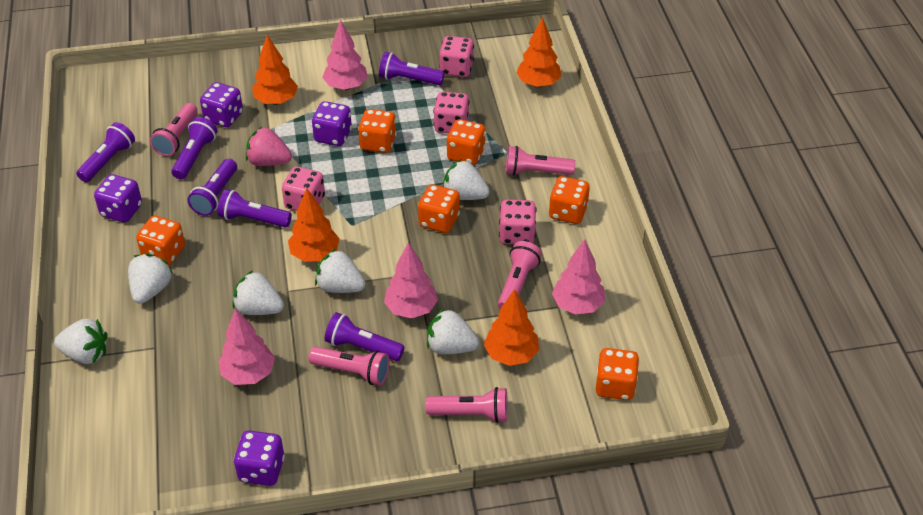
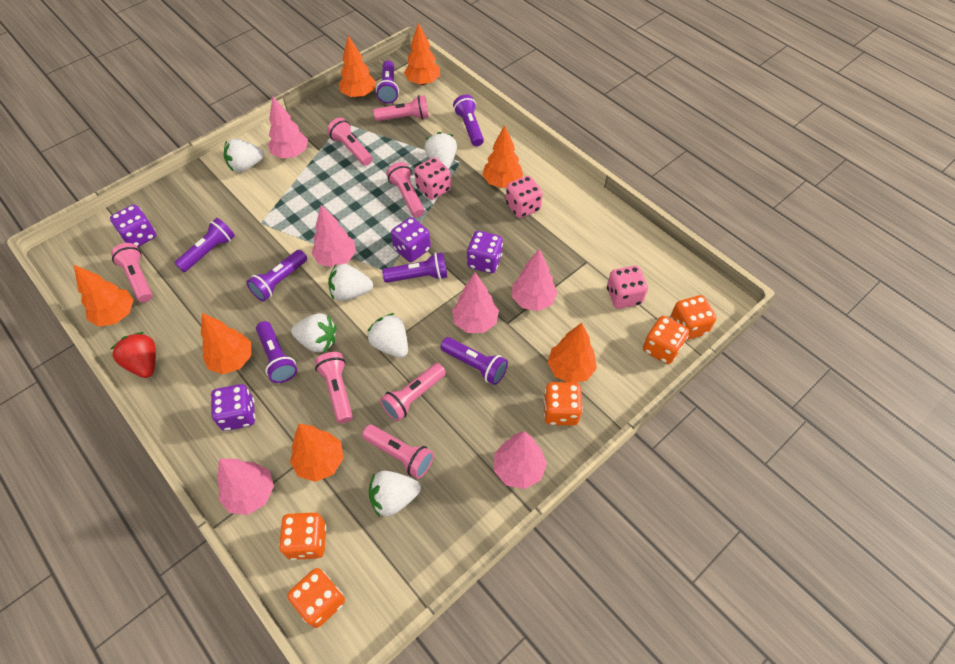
orange dice: 6 -> 5
orange tree: 4 -> 7
pink dice: 4 -> 3
pink flashlight: 5 -> 7
pink strawberry: 1 -> 0
pink tree: 4 -> 6
purple flashlight: 6 -> 7
red strawberry: 0 -> 1

